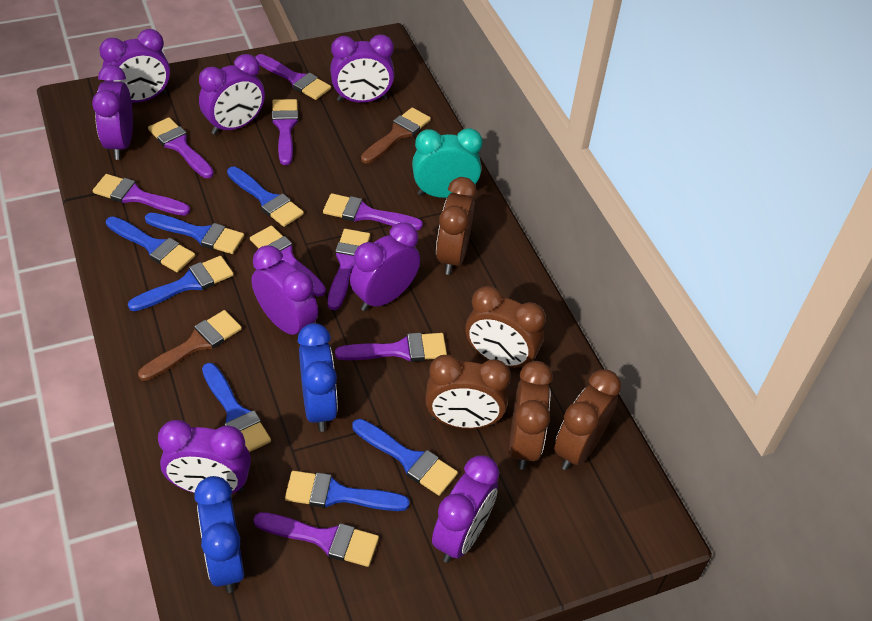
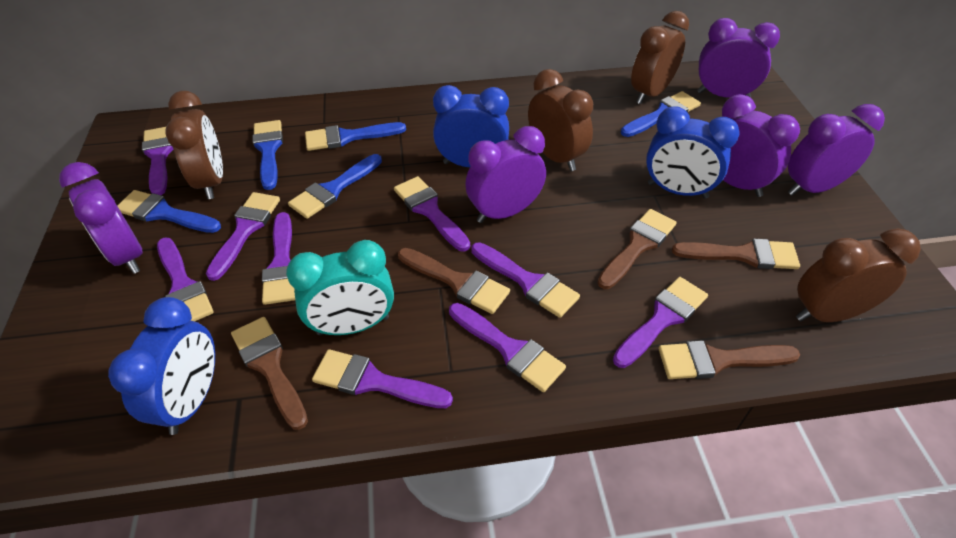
blue brush: 7 -> 5
blue clock: 2 -> 3
brown brush: 2 -> 5
brown clock: 5 -> 4
purple clock: 8 -> 5

